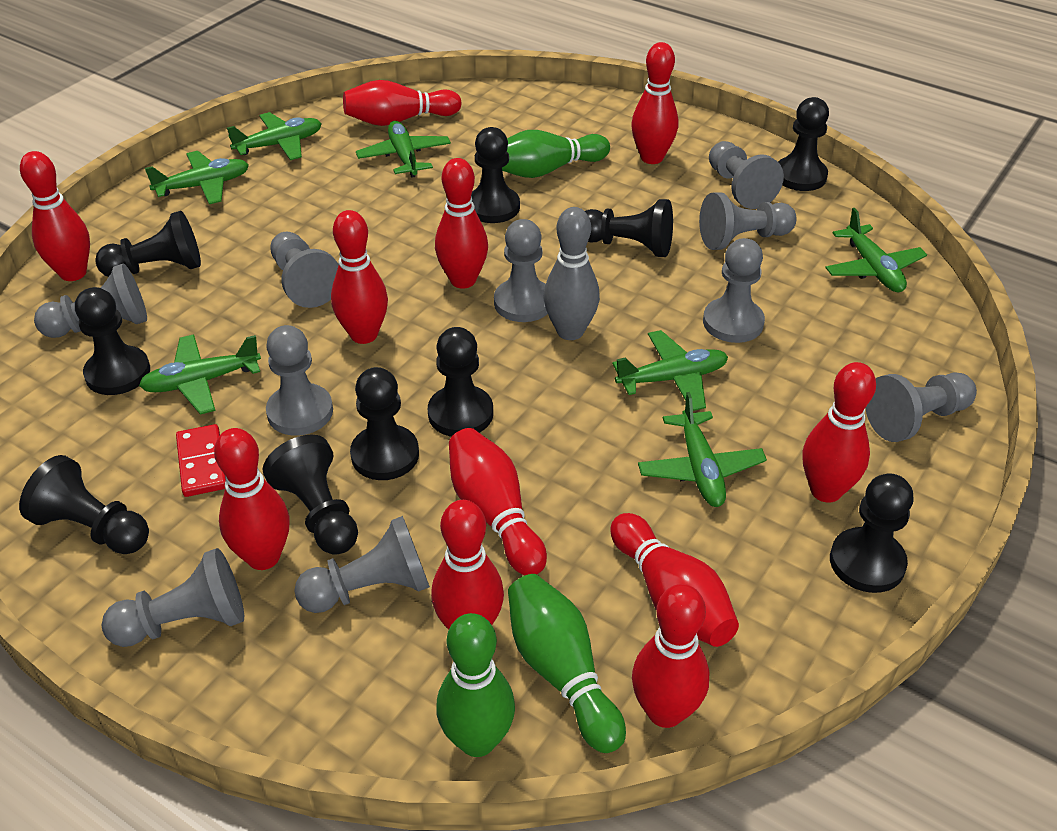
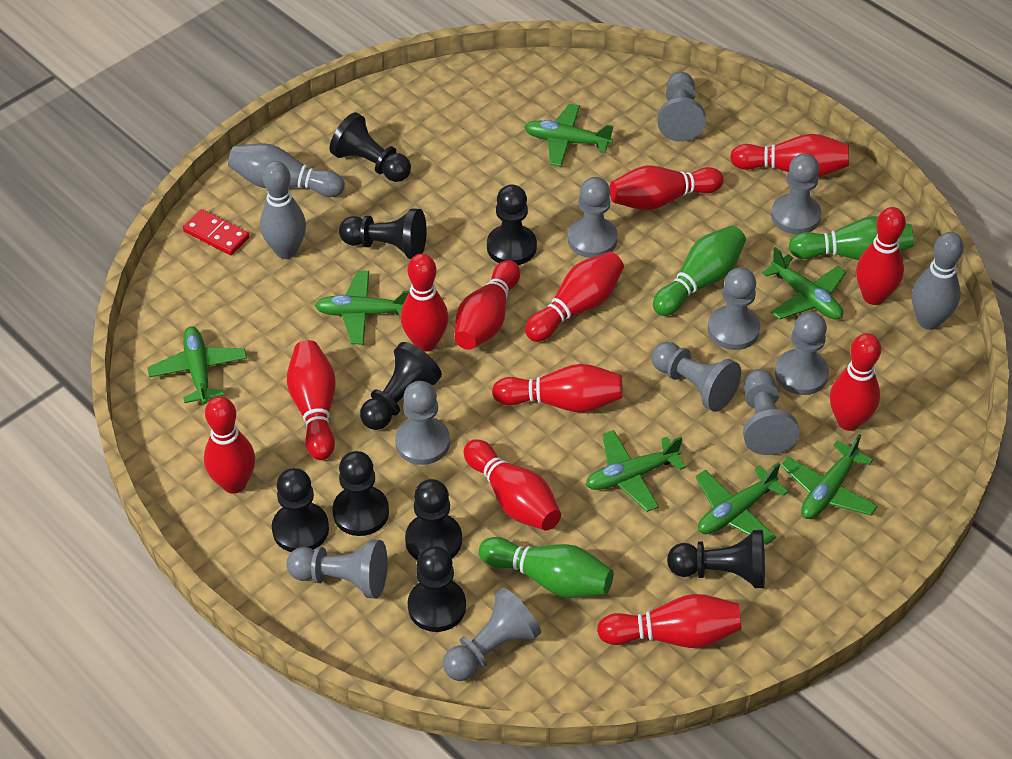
black pawn: 10 -> 9
grey bowling pin: 1 -> 3
red bowling pin: 11 -> 12

